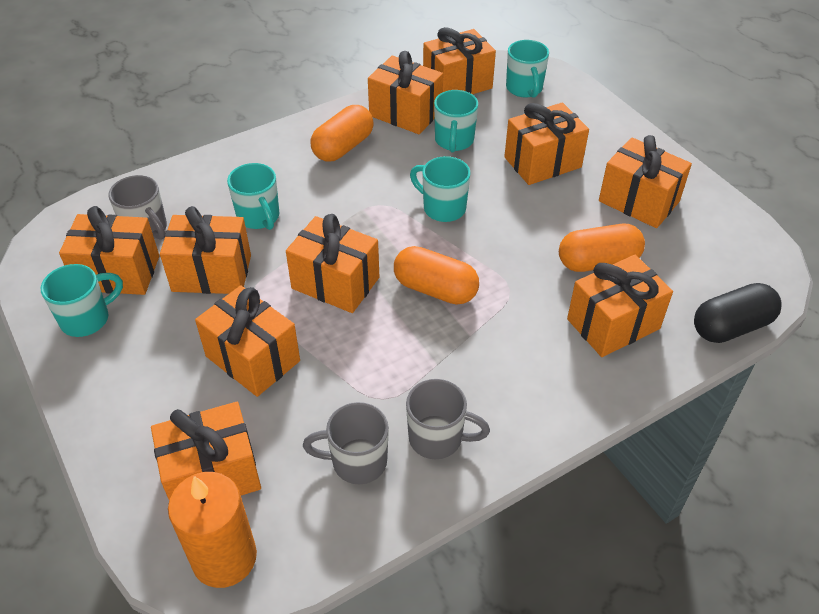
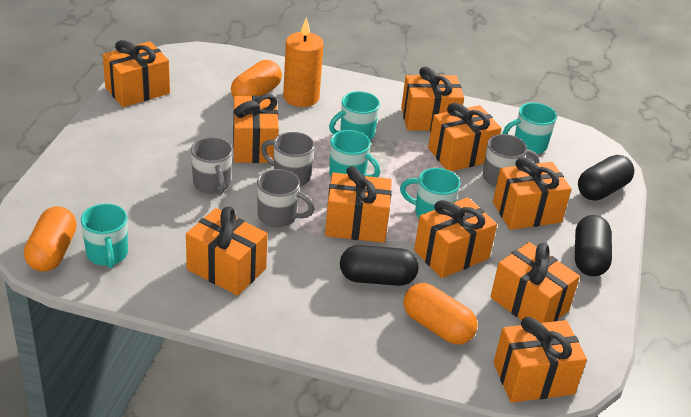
black capsule: 1 -> 3
grey mug: 3 -> 4

